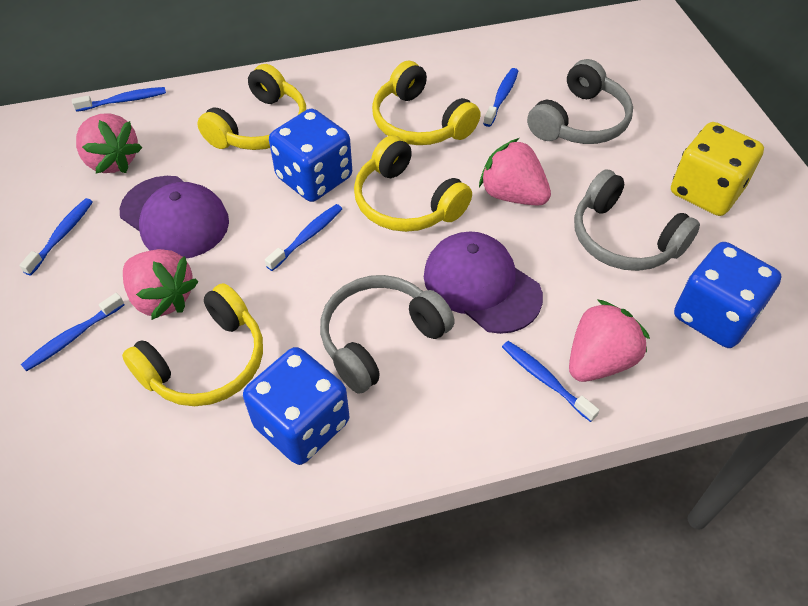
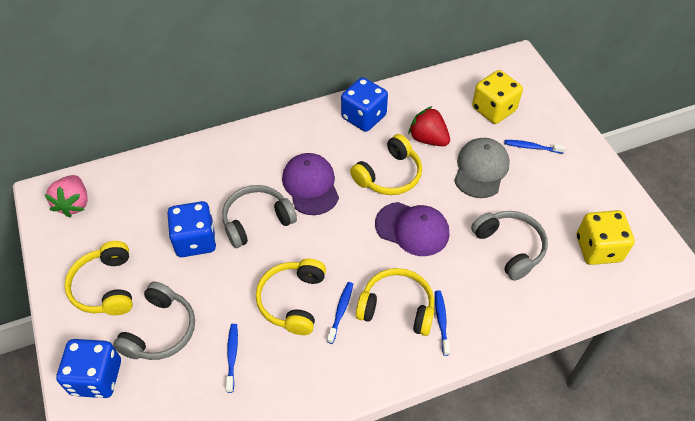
blue toothbrush: 6 -> 4
grey cap: 0 -> 1
pink strawberry: 4 -> 1
red strawberry: 0 -> 1
yellow dice: 1 -> 2

